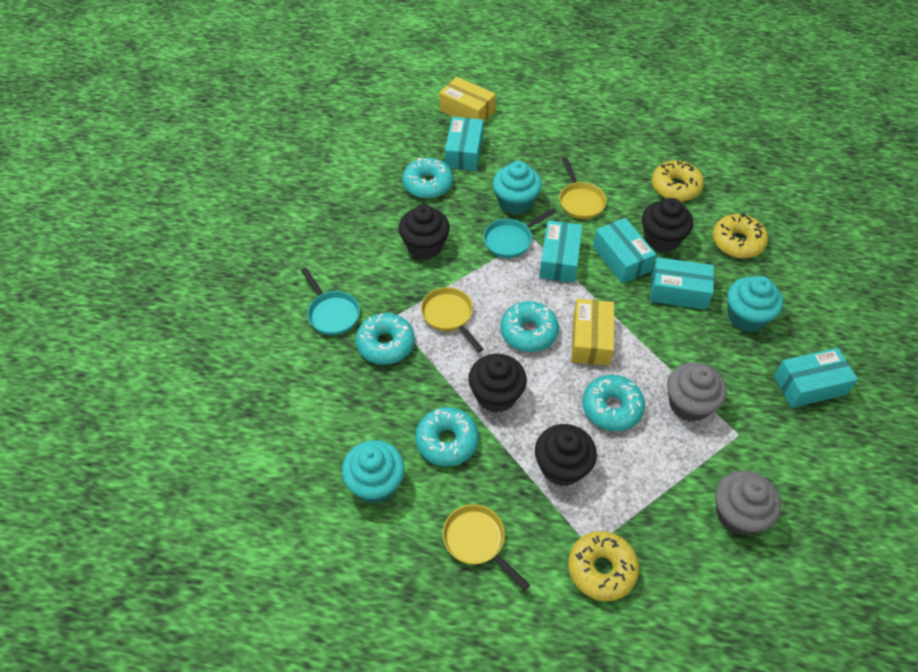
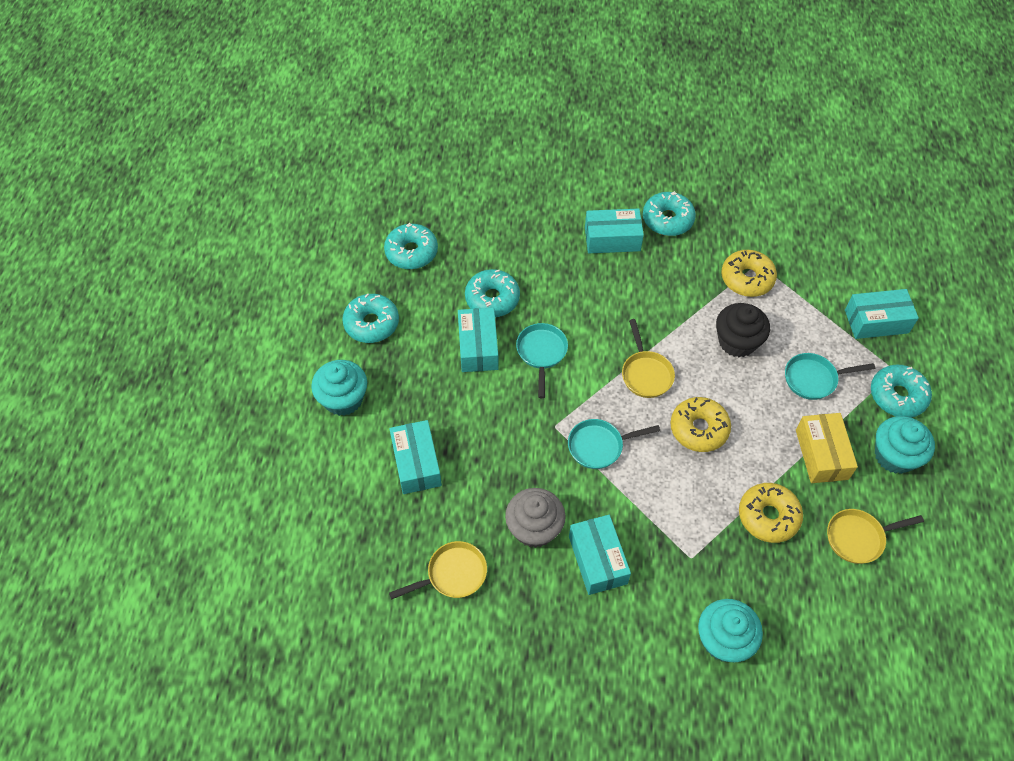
black cupcake: 4 -> 1
grey cupcake: 2 -> 1
turquoise pan: 2 -> 3
yellow box: 2 -> 1

